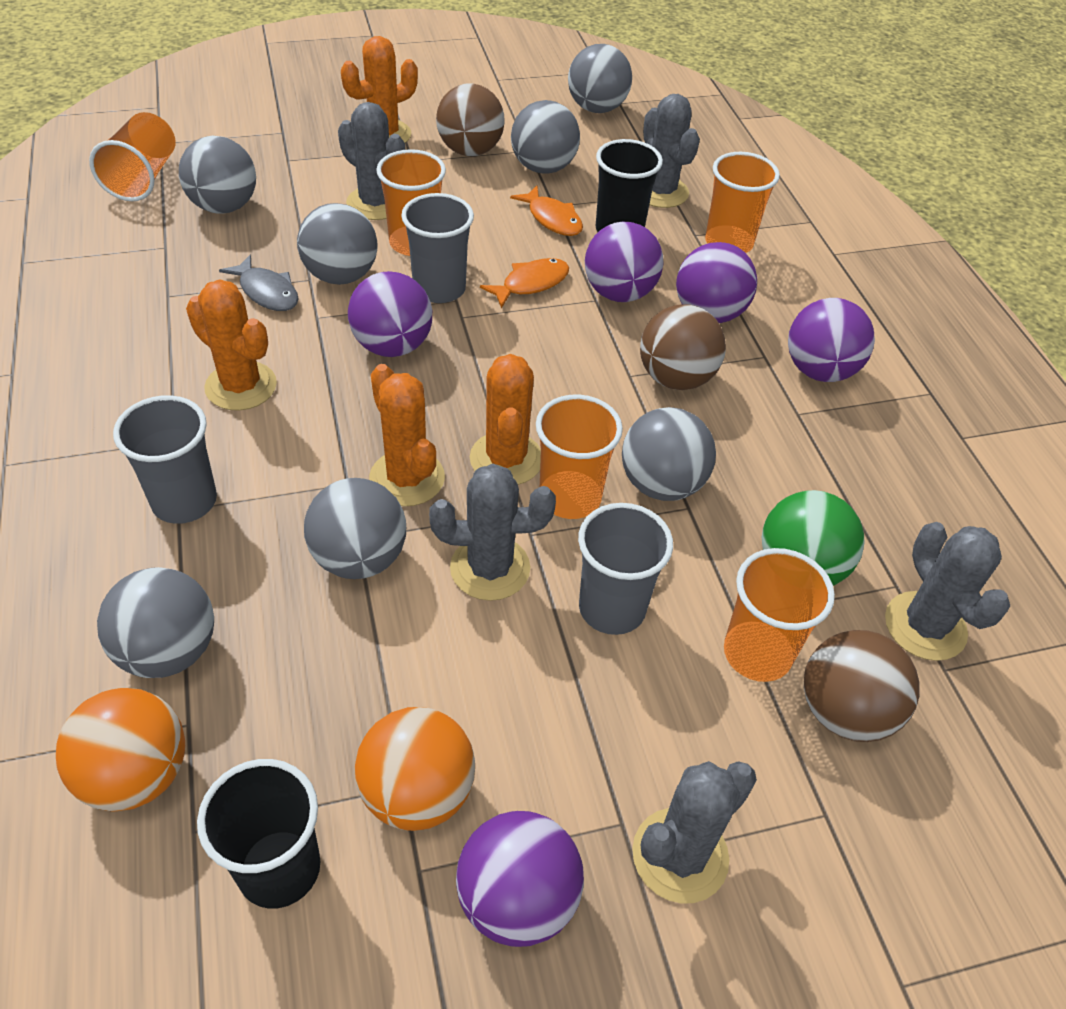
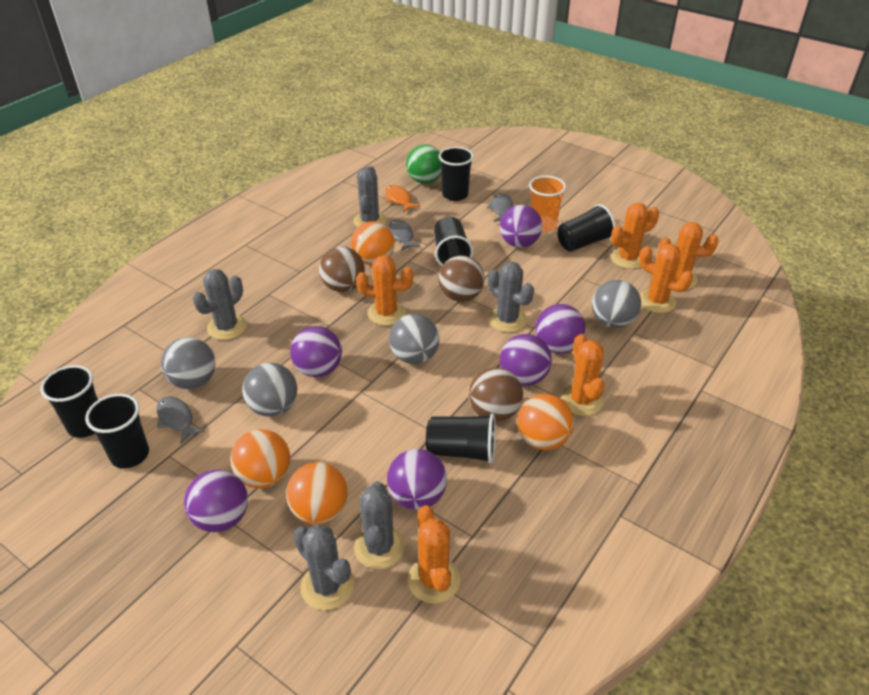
black cup: 2 -> 6
grey ball: 7 -> 4
grey cup: 3 -> 0
grey fish: 1 -> 3
orange ball: 2 -> 4
orange cactus: 4 -> 6
orange cup: 5 -> 1
orange fish: 2 -> 1
purple ball: 5 -> 6

